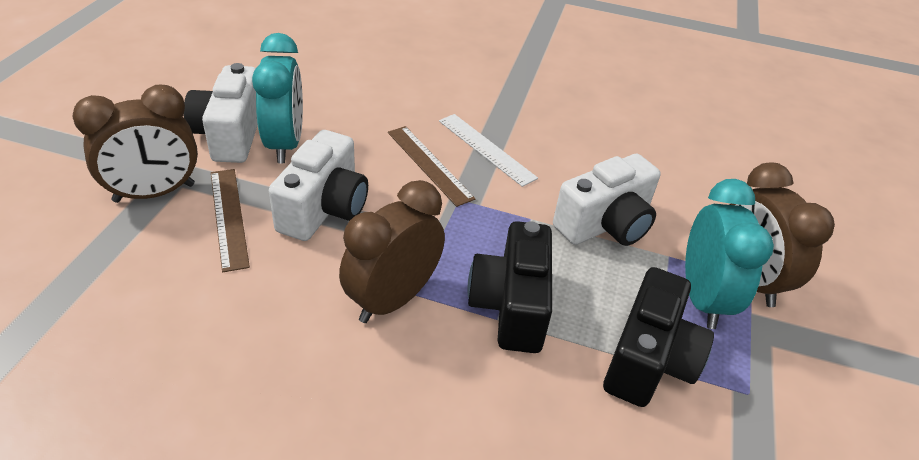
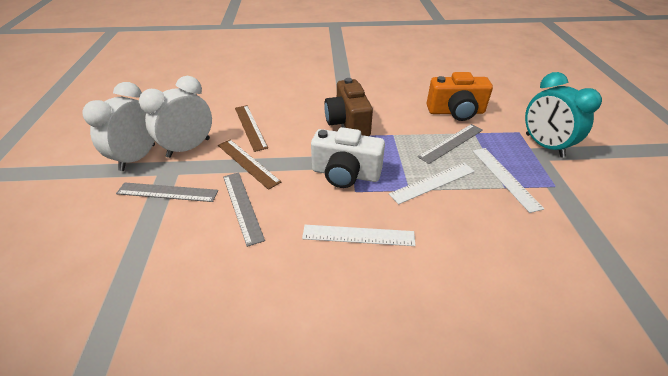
black camera: 2 -> 0
brown camera: 0 -> 1
brown clock: 3 -> 0
grey ruler: 0 -> 3
orange camera: 0 -> 1
turquoise clock: 2 -> 1
white camera: 3 -> 1
white clock: 0 -> 2
white ruler: 1 -> 3

